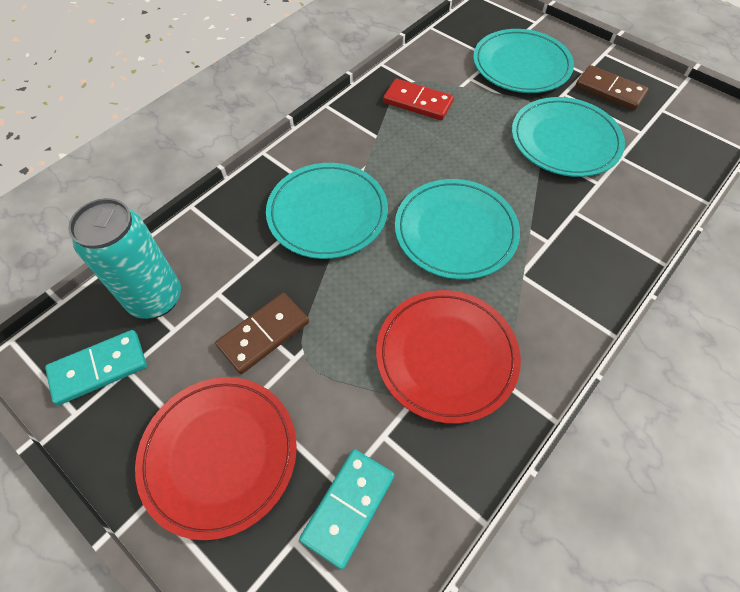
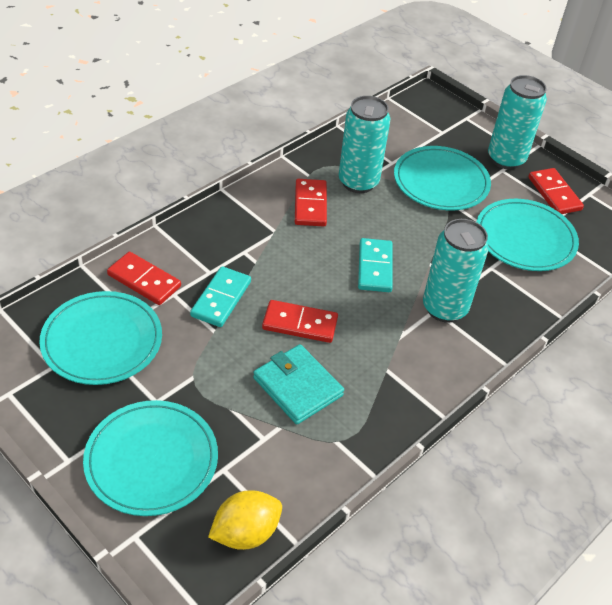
brown domino: 2 -> 0
red domino: 1 -> 4
red plate: 2 -> 0
turquoise can: 1 -> 3
turquoise wallet: 0 -> 1
yellow lemon: 0 -> 1

